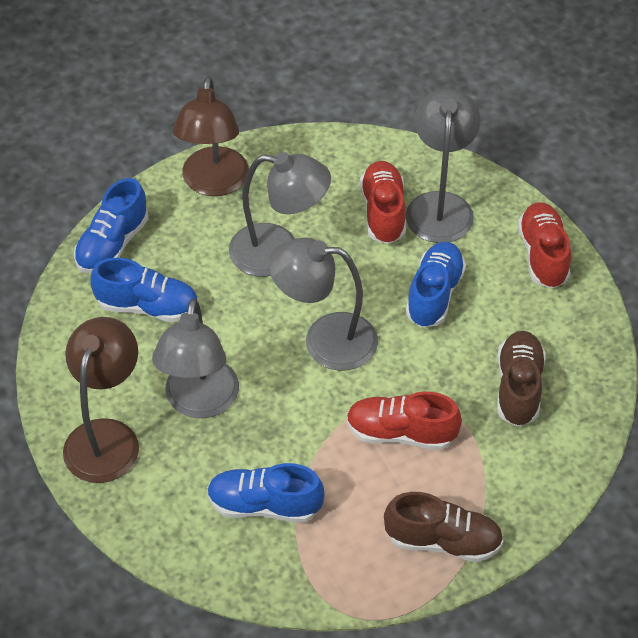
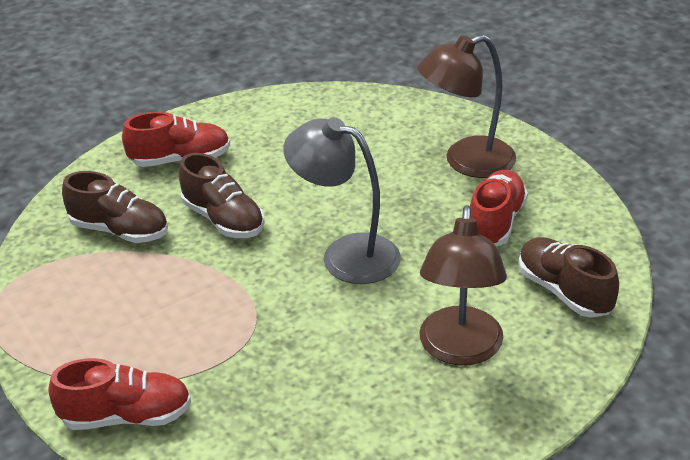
blue shoe: 4 -> 0
brown shoe: 2 -> 3
grey lamp: 4 -> 1

